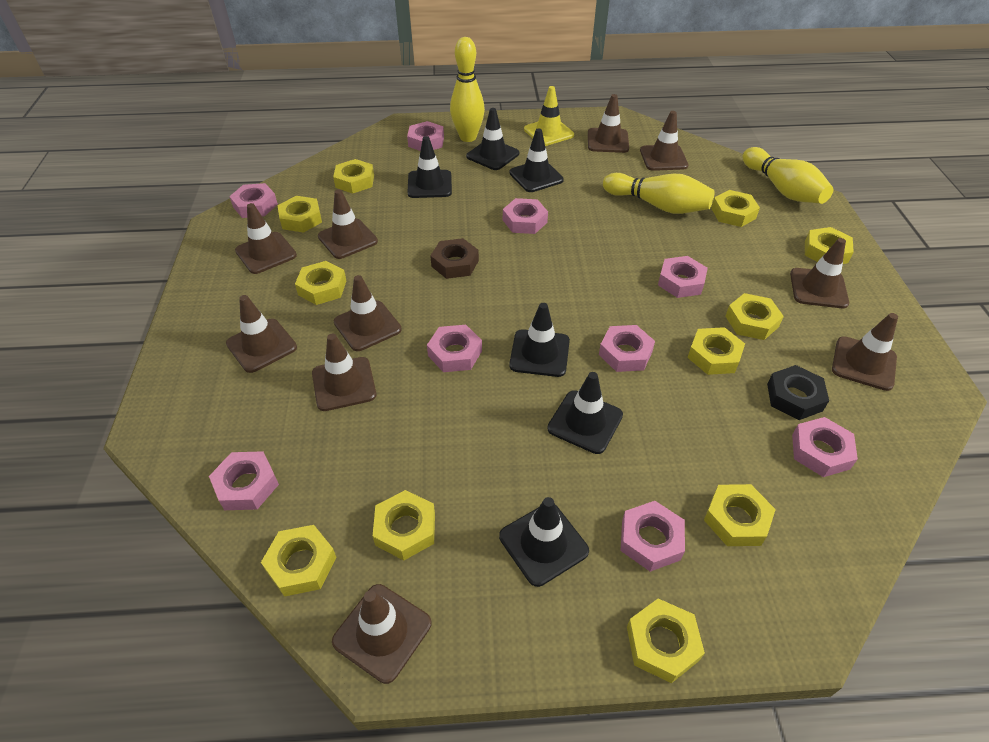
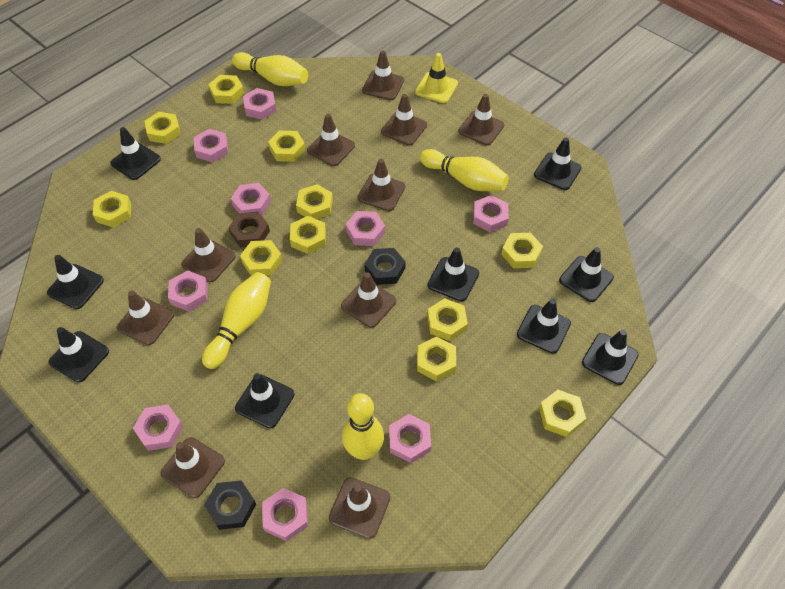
black nut: 1 -> 2
black traffic cone: 6 -> 9
yellow bowling pin: 3 -> 4

